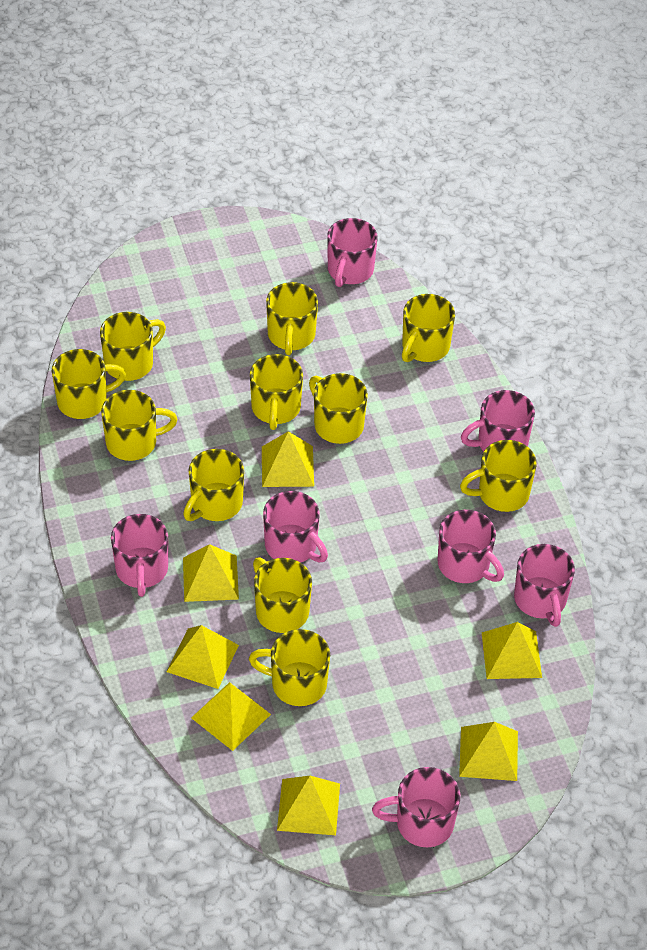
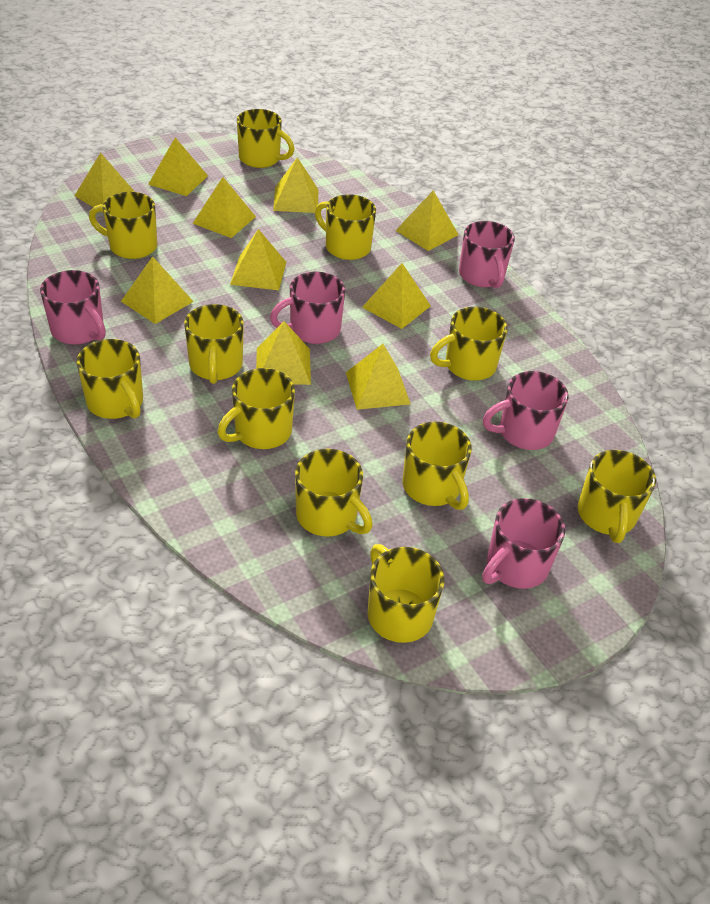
pink mug: 7 -> 5
yellow pyramid: 7 -> 10

